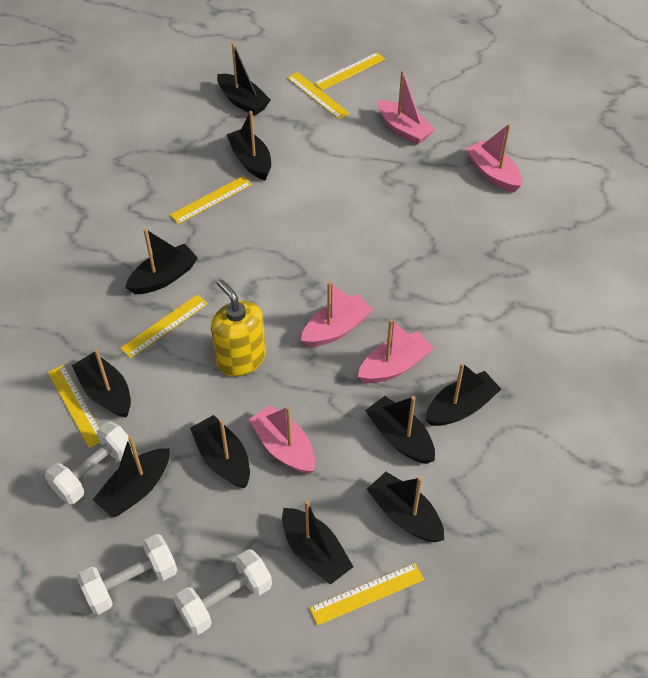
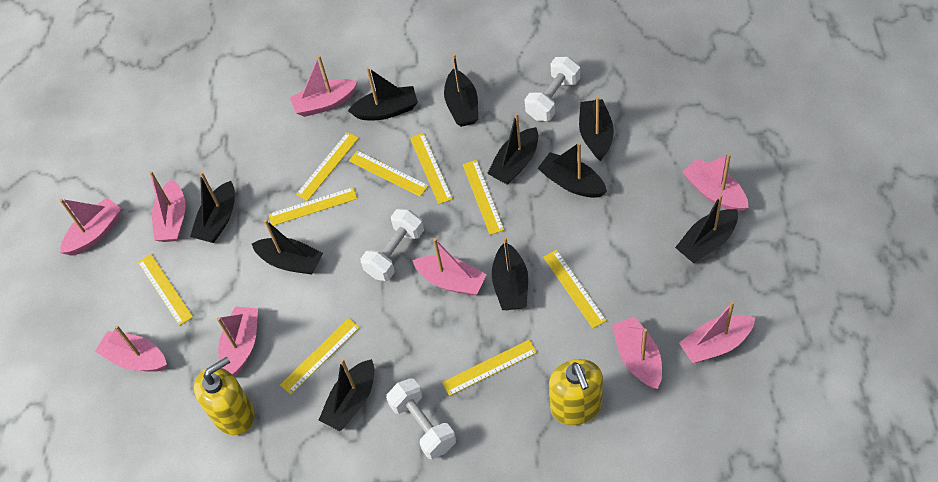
pink boat: 5 -> 9
yellow ruler: 6 -> 9
yellow soap dispenser: 1 -> 2

